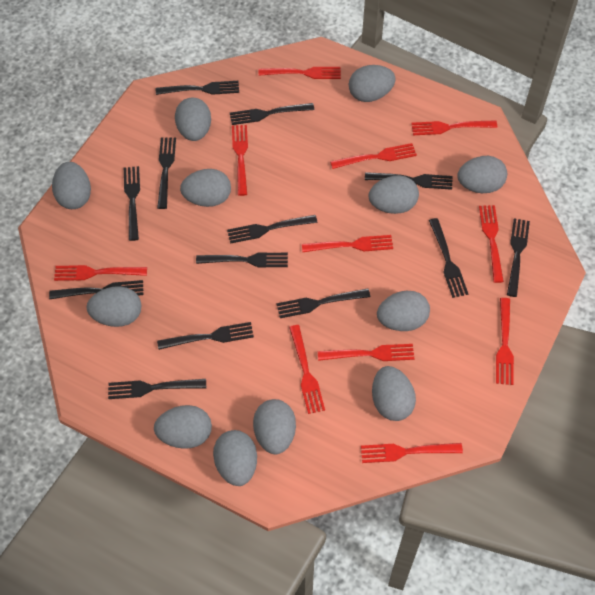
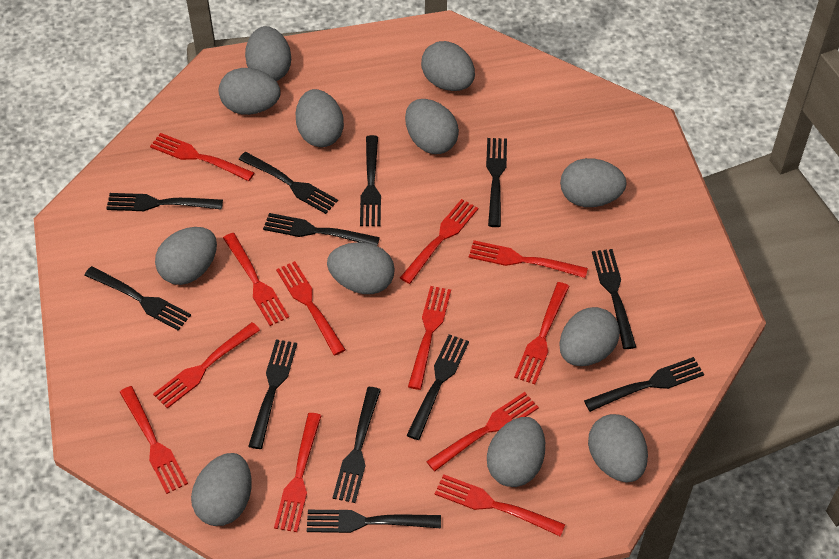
black fork: 13 -> 12
red fork: 11 -> 12

